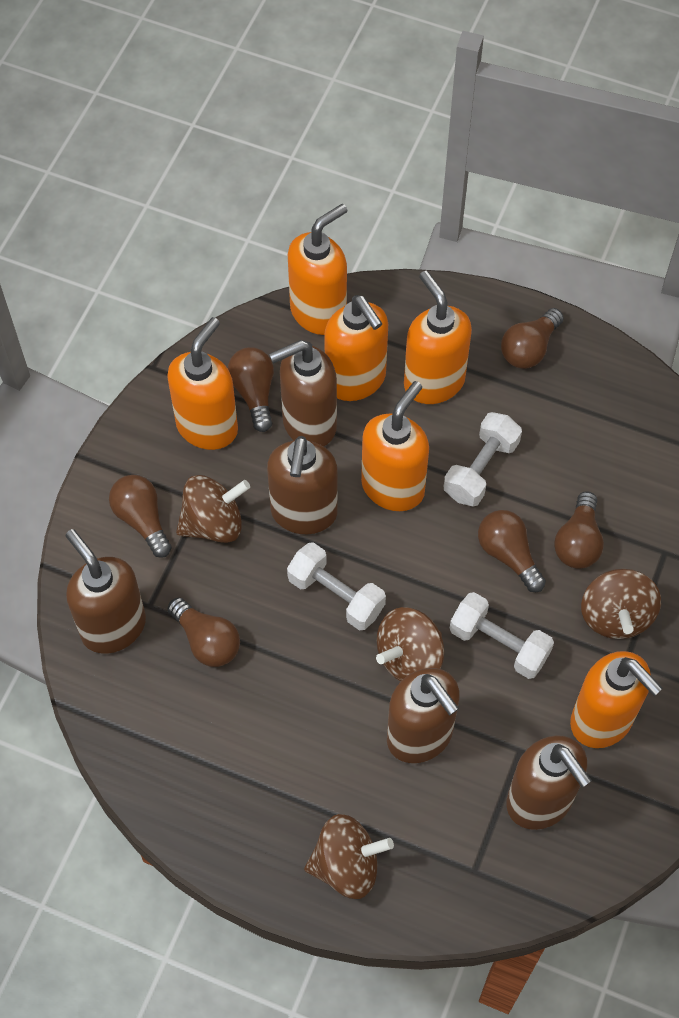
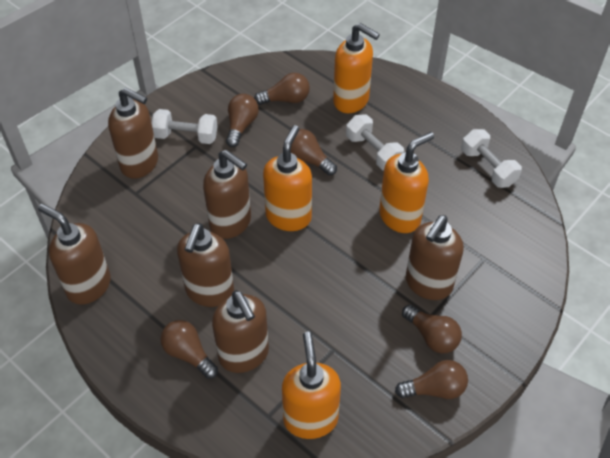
brown soap dispenser: 5 -> 6
brown spinning top: 4 -> 0
orange soap dispenser: 6 -> 4

